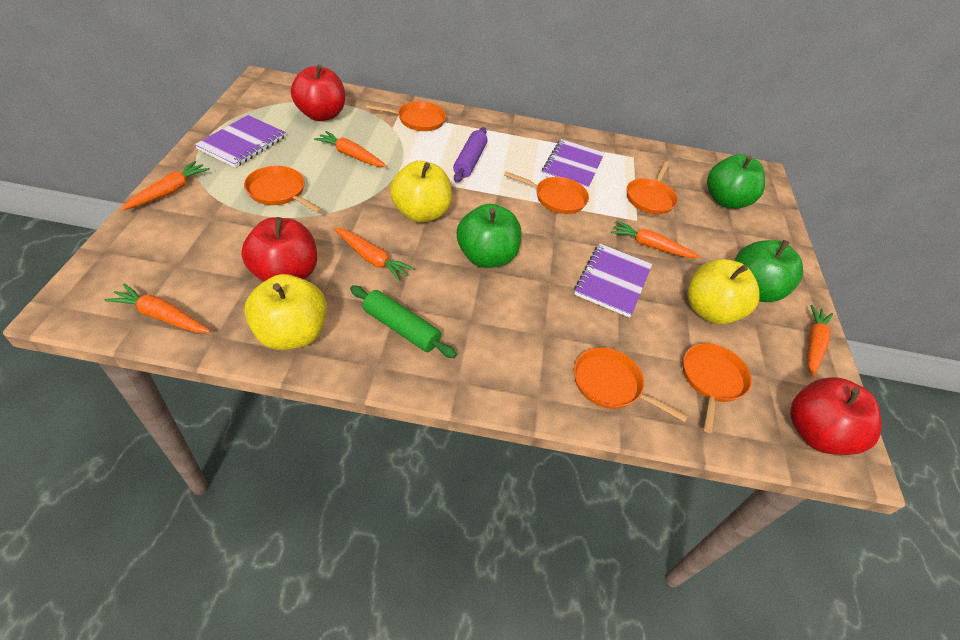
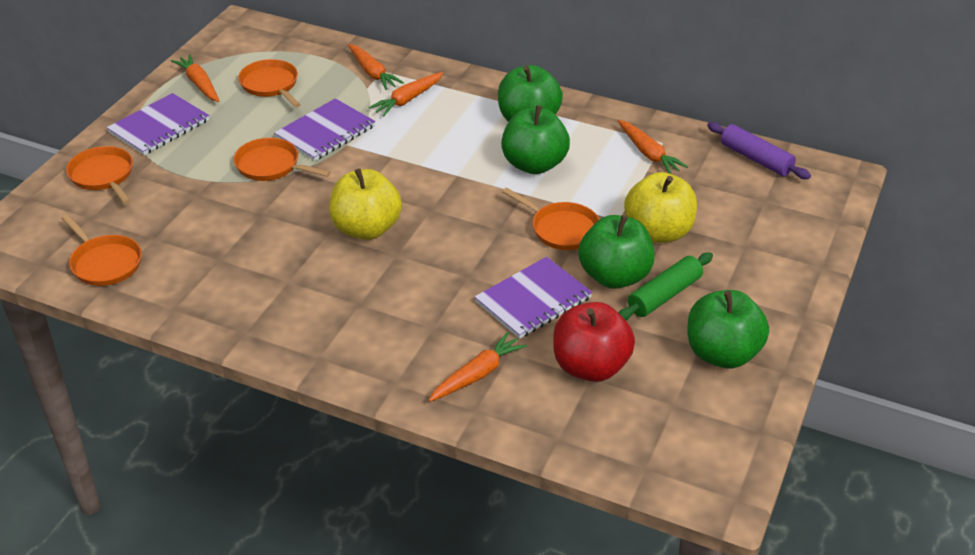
green apple: 3 -> 4
orange carrot: 6 -> 5
orange pan: 6 -> 5
red apple: 3 -> 1
yellow apple: 3 -> 2

